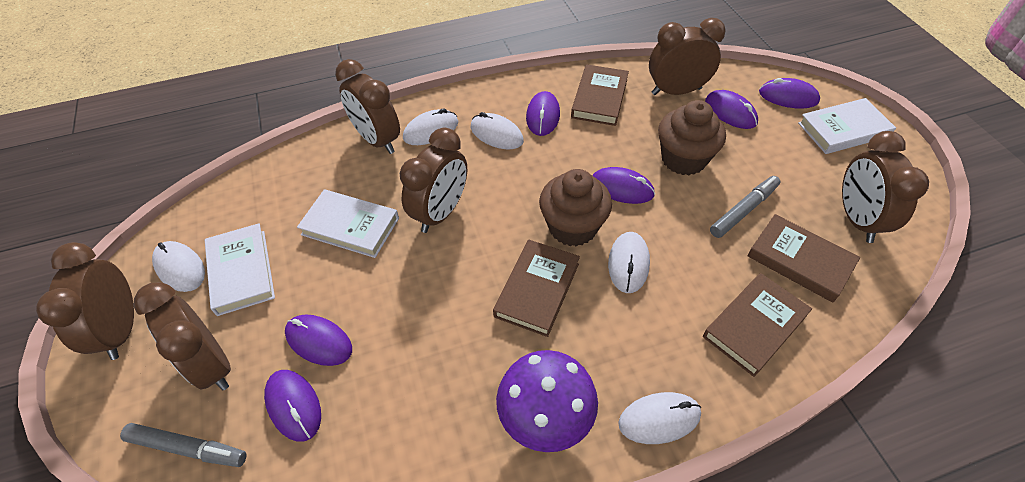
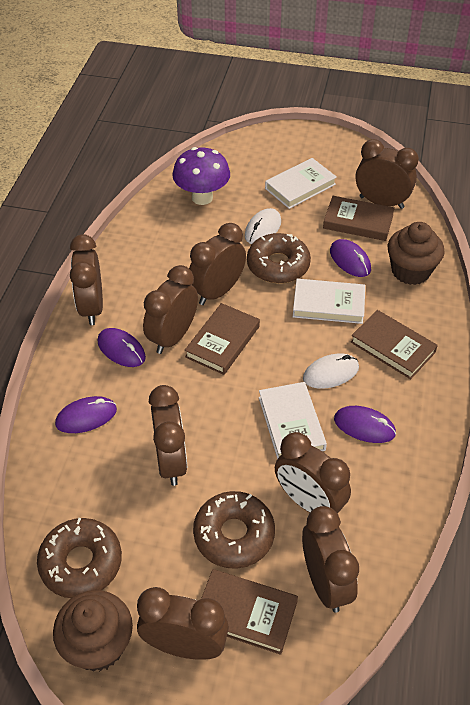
brown clock: 6 -> 8
brown donut: 0 -> 3
grey marker: 2 -> 0
purple mouse: 6 -> 4
white mouse: 5 -> 2

